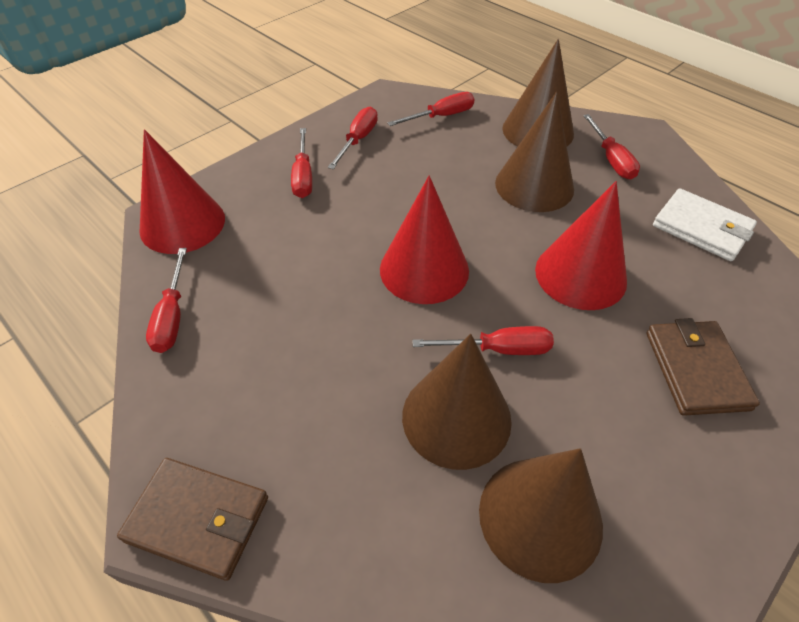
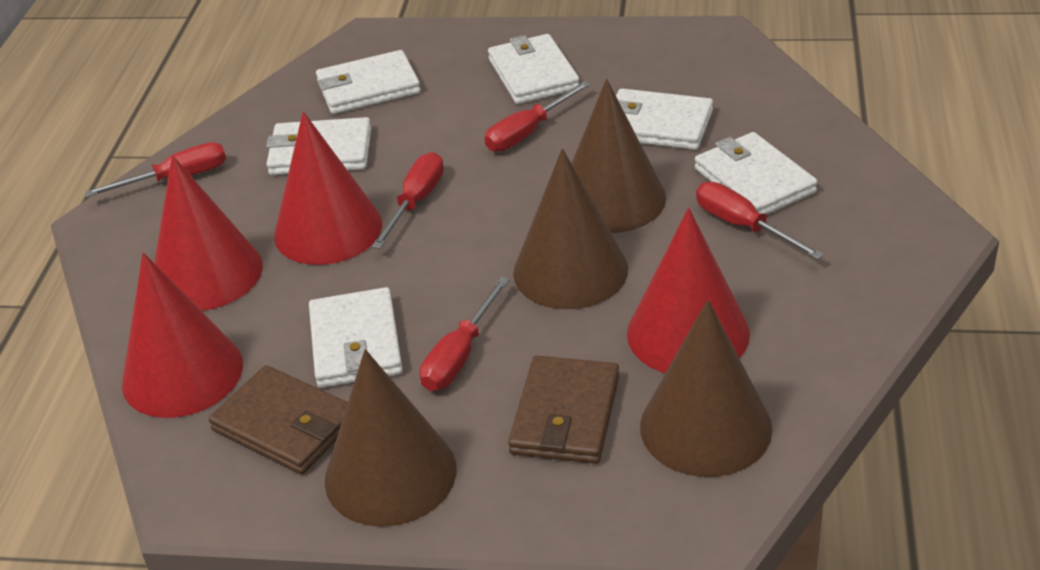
red cone: 3 -> 4
red screwdriver: 6 -> 5
white wallet: 1 -> 6

